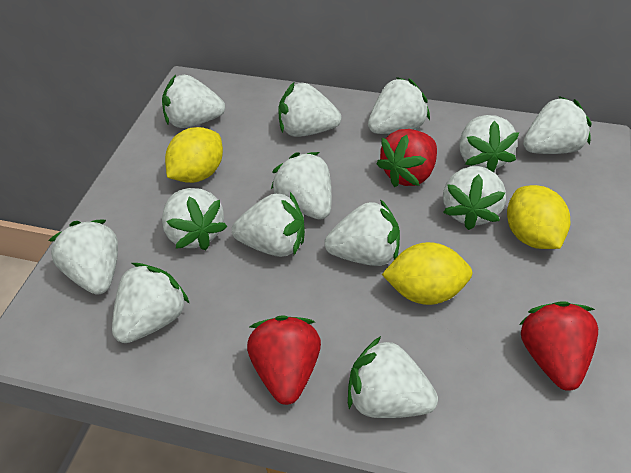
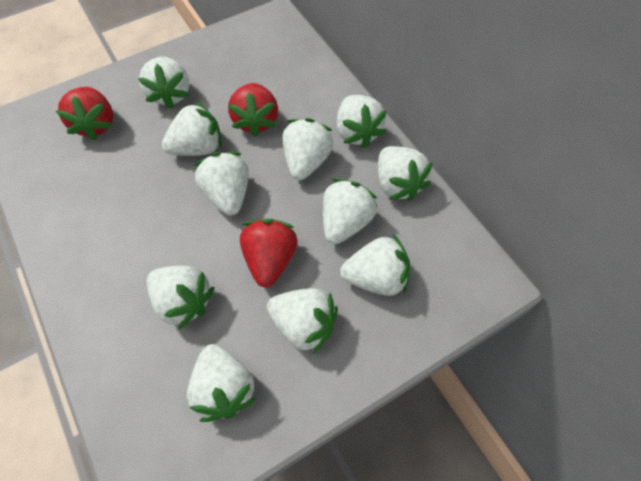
white strawberry: 13 -> 11
yellow lemon: 3 -> 0

